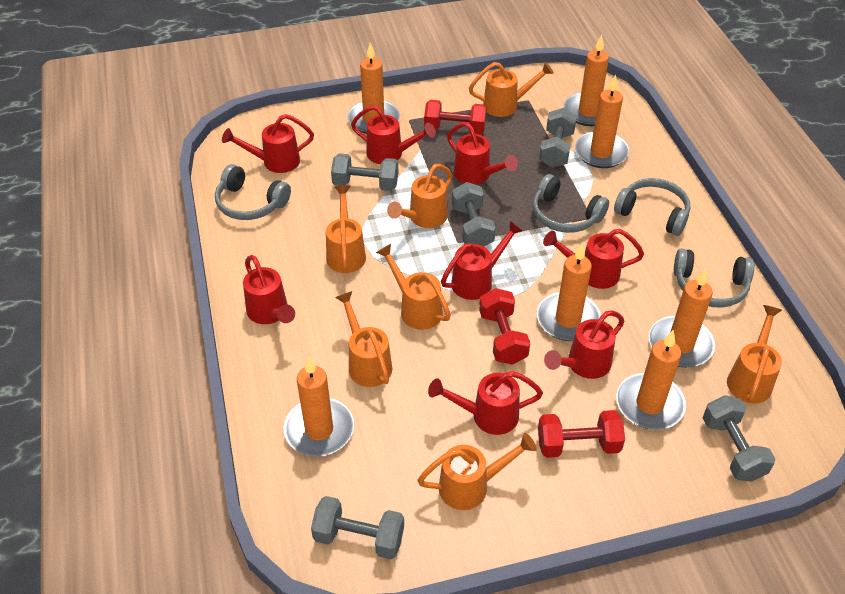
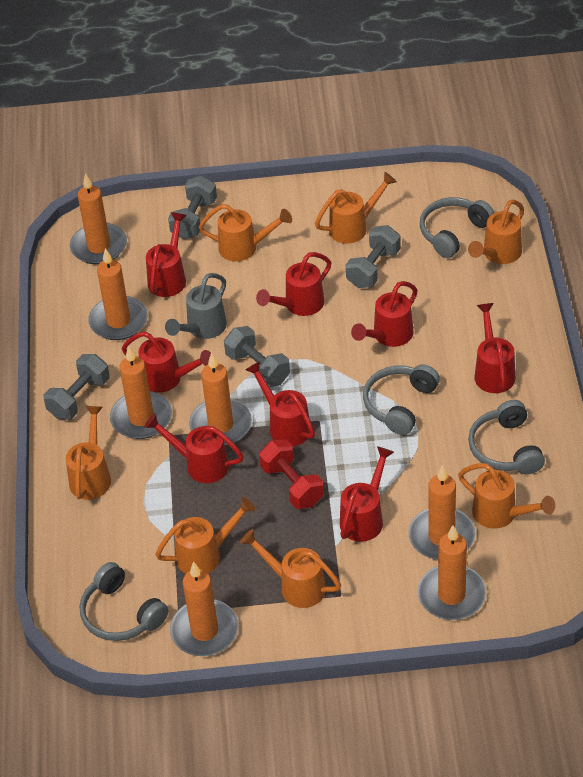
grey dumbbell: 5 -> 4
grey watering can: 0 -> 1
red dumbbell: 3 -> 1

